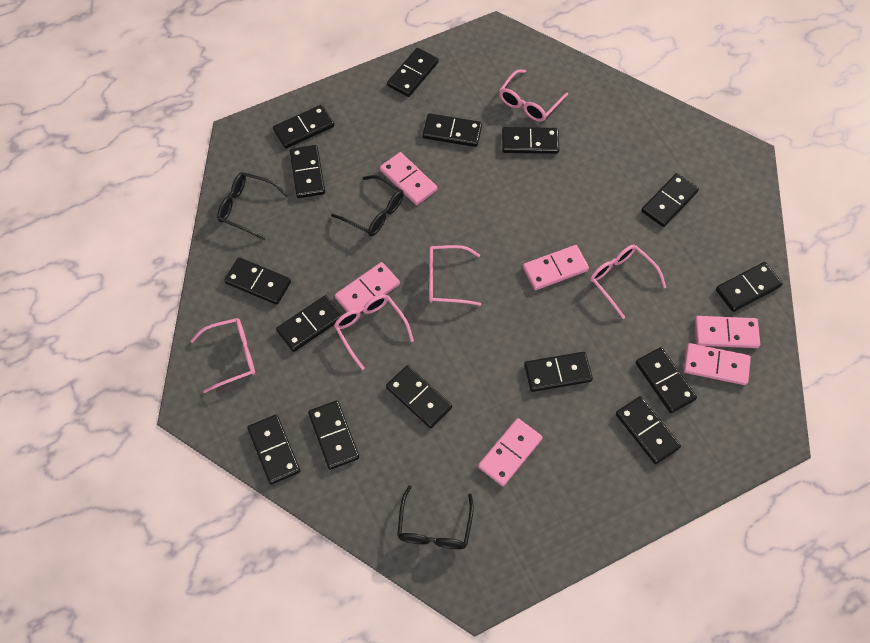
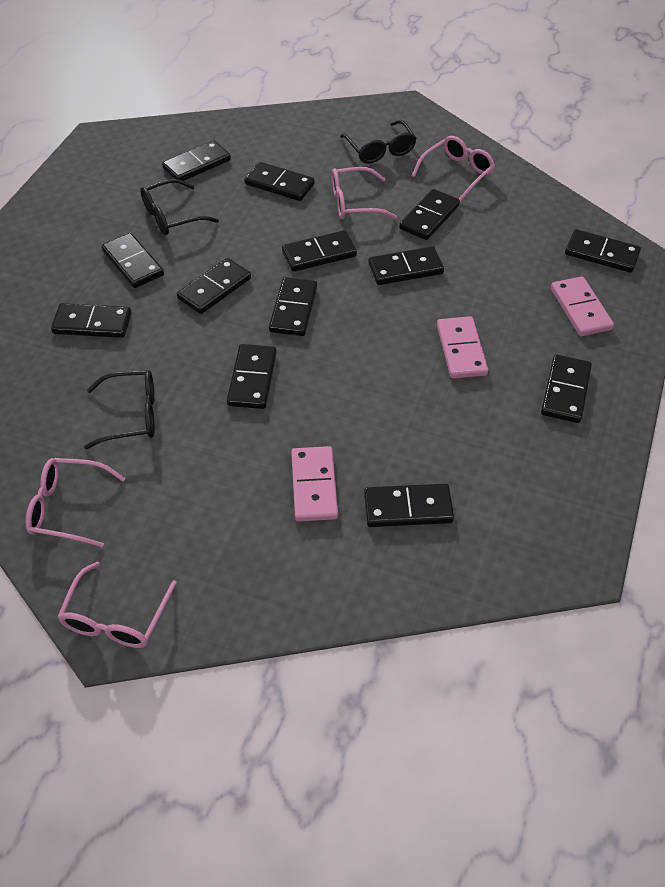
black domino: 15 -> 13
pink domino: 6 -> 3
pink glasses: 5 -> 4

